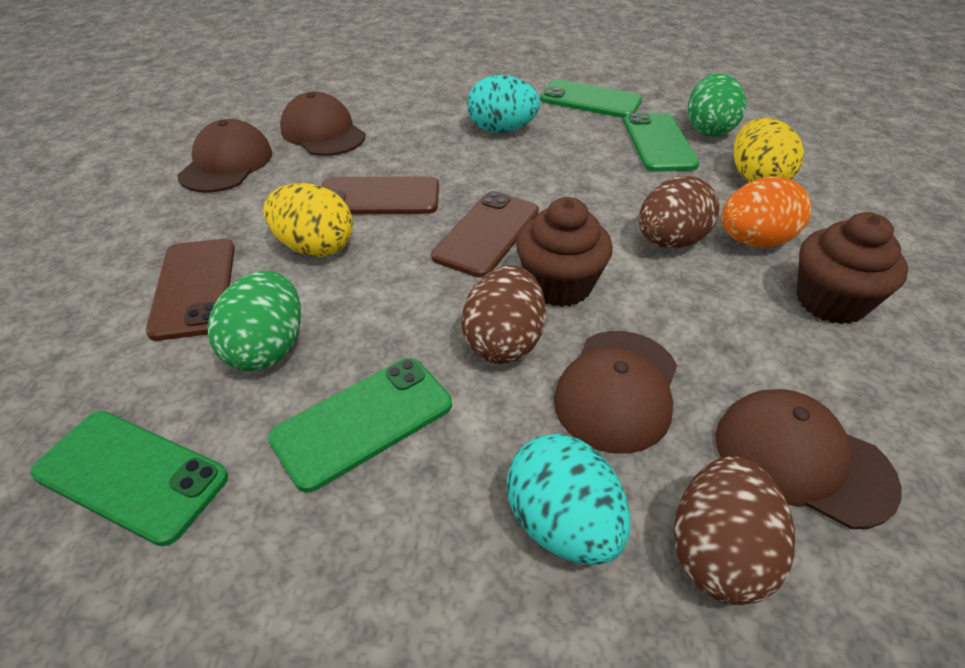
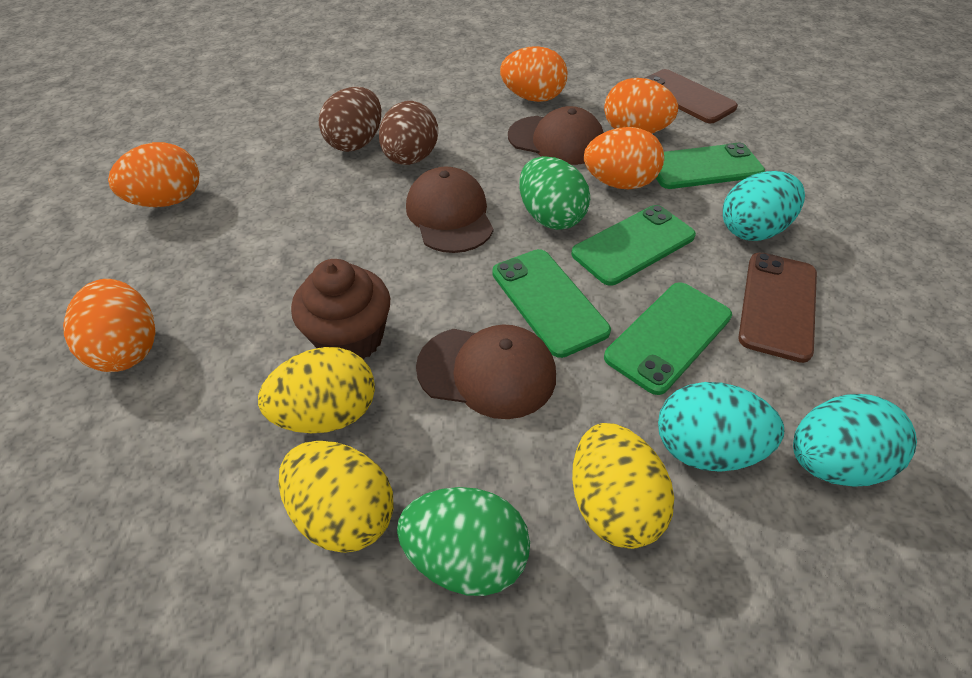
brown cap: 4 -> 3
brown cupcake: 2 -> 1
brown egg: 3 -> 2
brown phone: 3 -> 2
orange egg: 1 -> 5
turquoise egg: 2 -> 3
yellow egg: 2 -> 3

